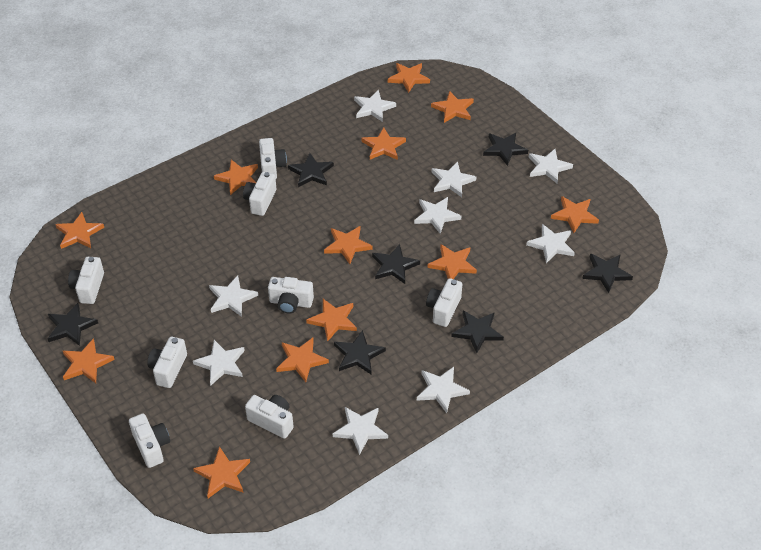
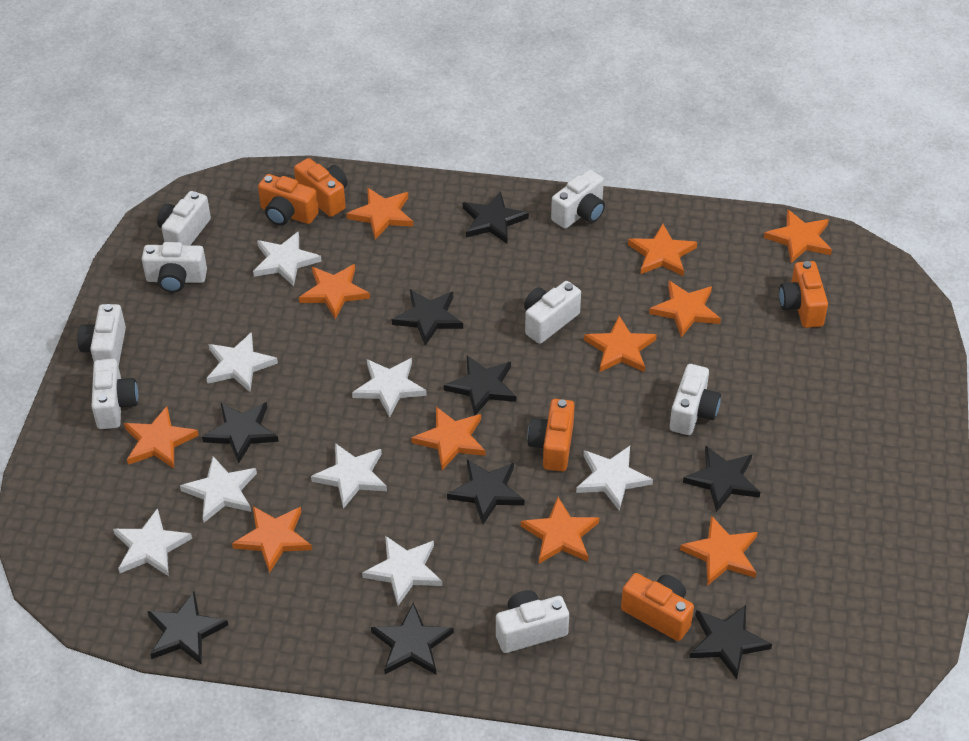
black star: 7 -> 9
orange camera: 0 -> 5
orange star: 12 -> 11
white star: 9 -> 8

